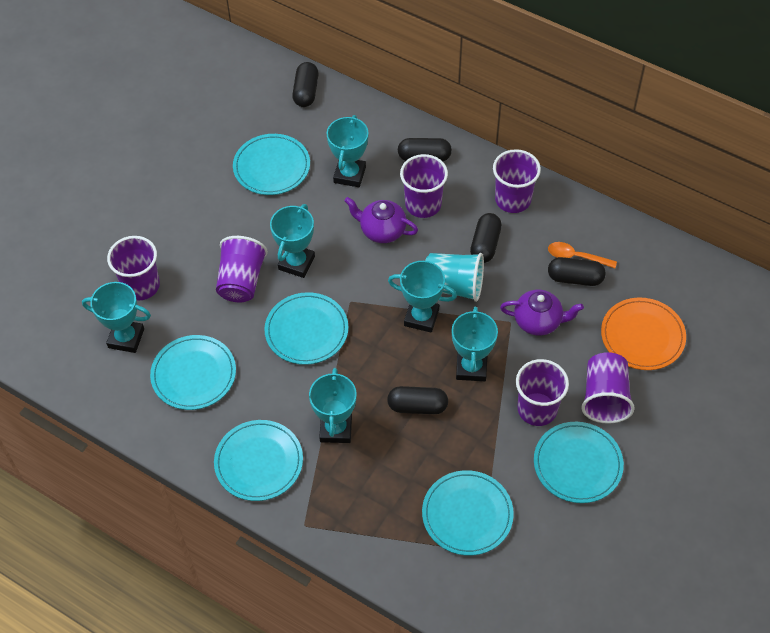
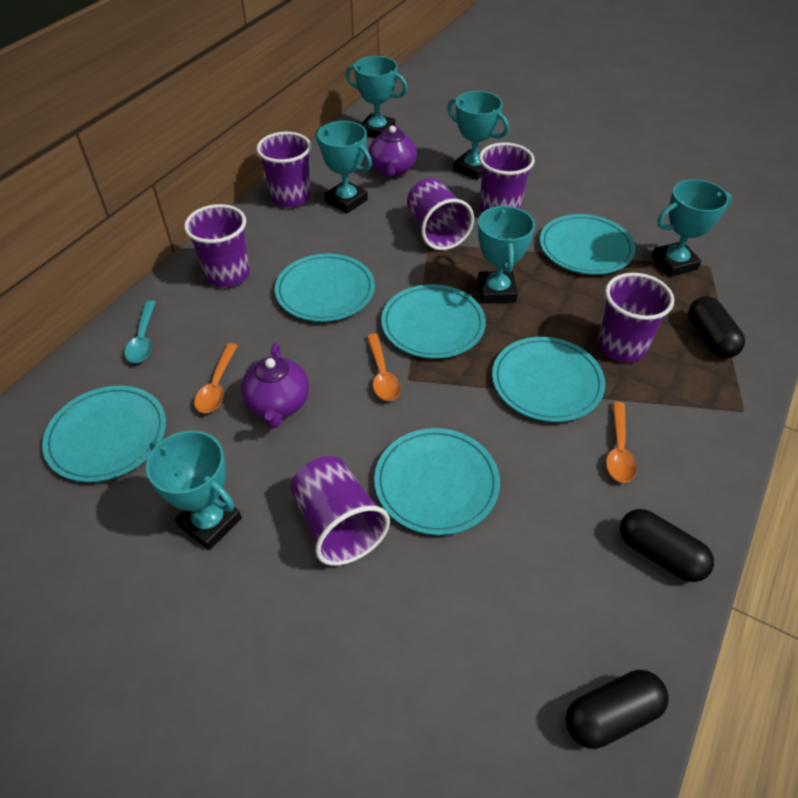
black capsule: 5 -> 3
orange plate: 1 -> 0
orange spoon: 1 -> 3
turquoise cup: 1 -> 0
turquoise spoon: 0 -> 1

